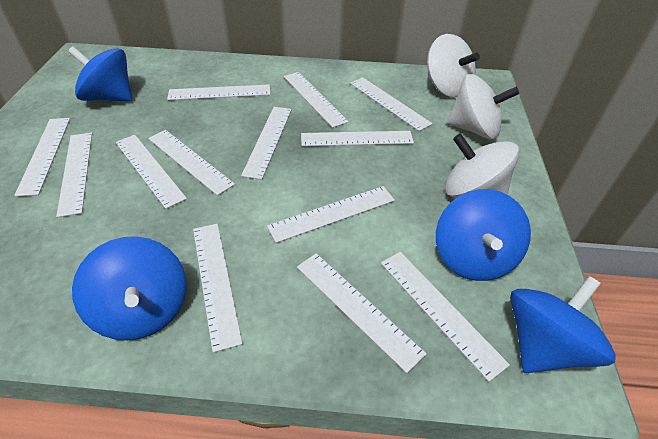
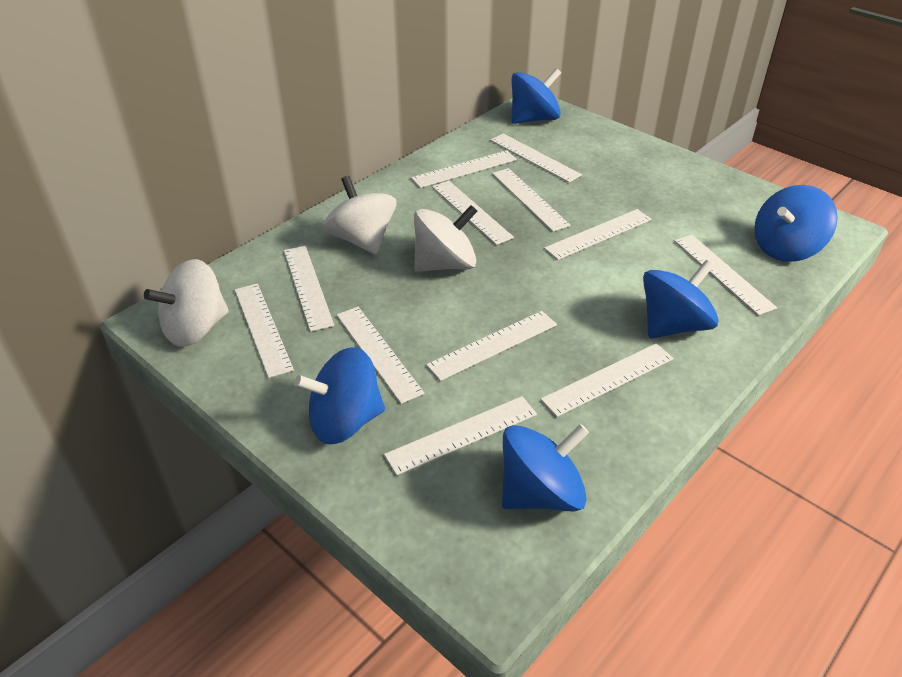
blue spinning top: 4 -> 5
white ruler: 13 -> 12

